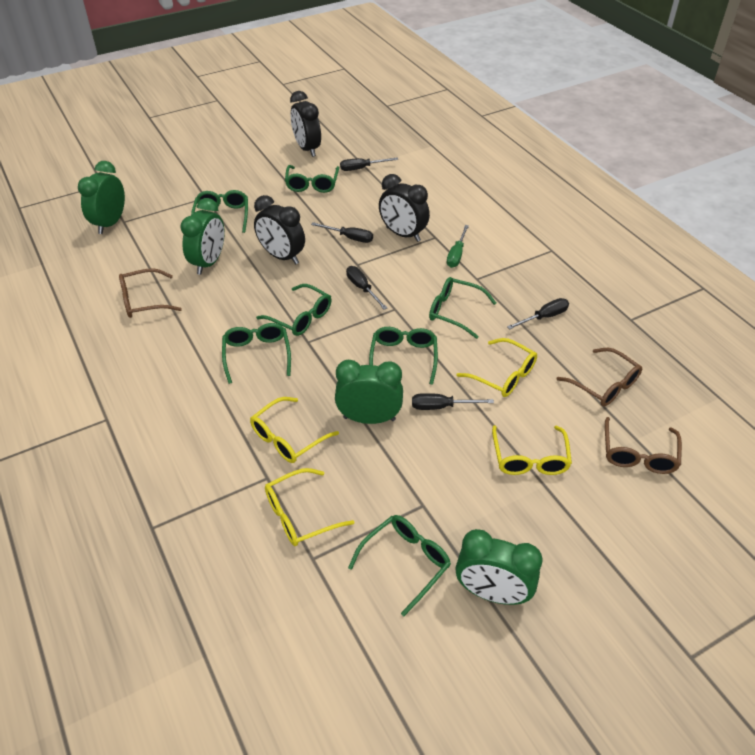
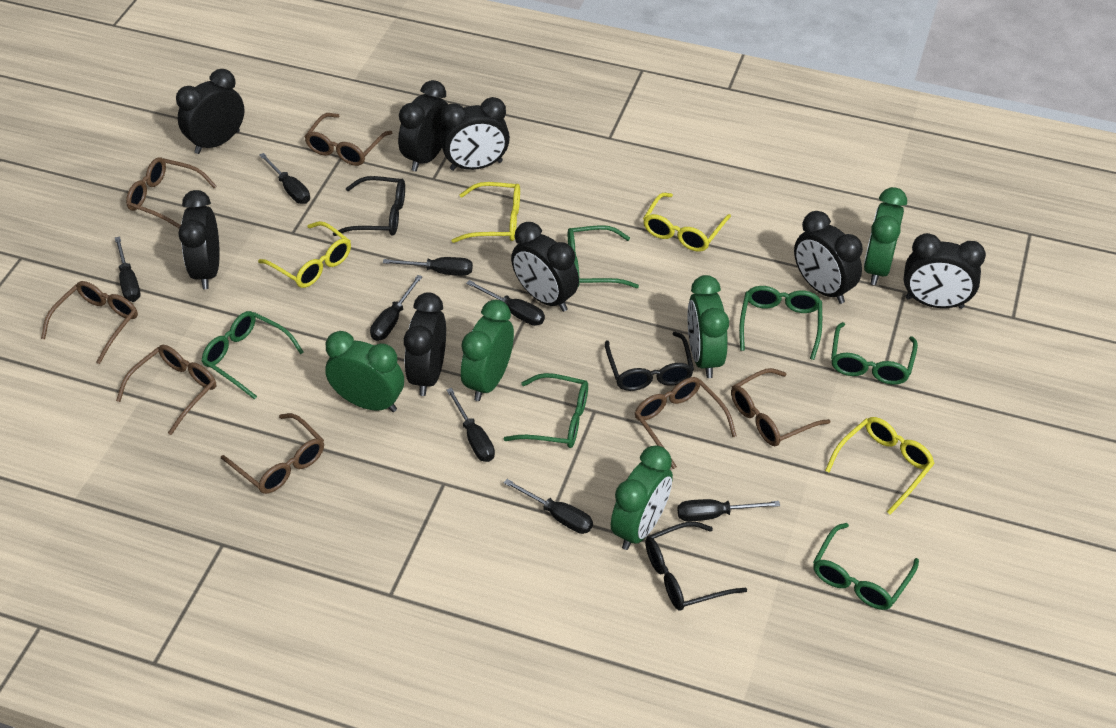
black clock: 3 -> 8
black glasses: 0 -> 3
black screwdriver: 5 -> 8
brown glasses: 3 -> 7
green clock: 4 -> 5
green glasses: 7 -> 6
green screwdriver: 1 -> 0

